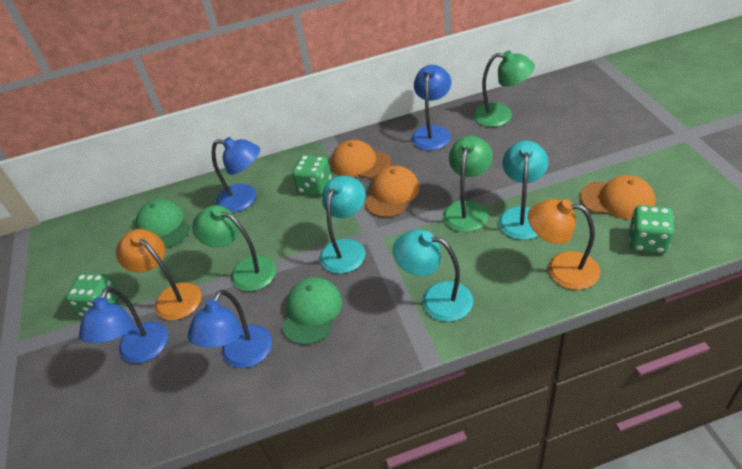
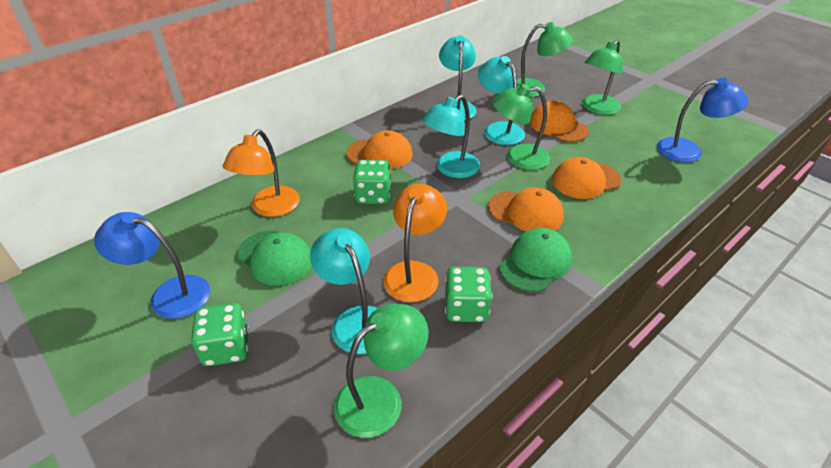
blue lamp: 4 -> 2
green lamp: 3 -> 4
orange cap: 3 -> 4
turquoise lamp: 3 -> 4

